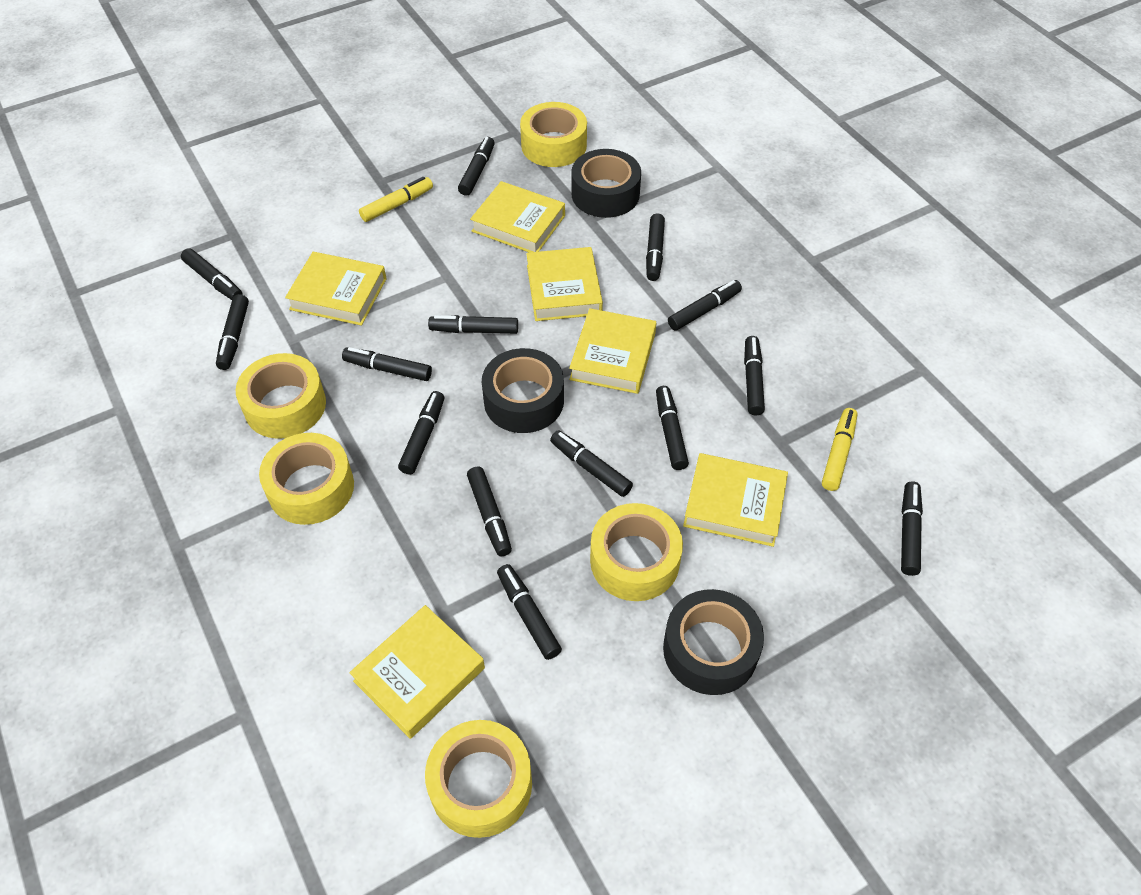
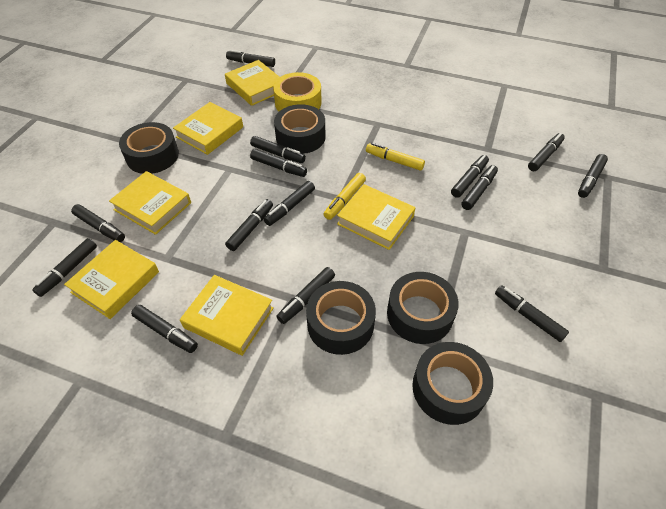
black tape: 3 -> 5
yellow tape: 5 -> 1

